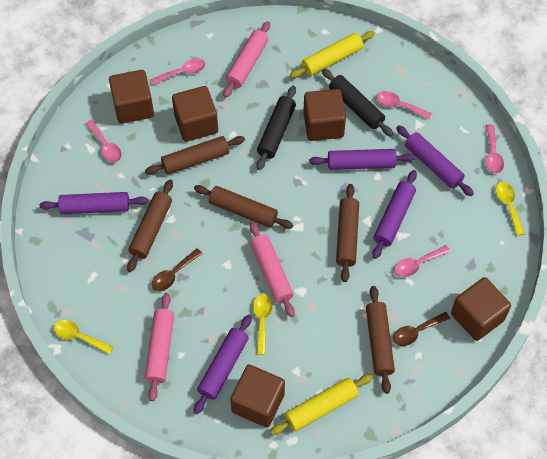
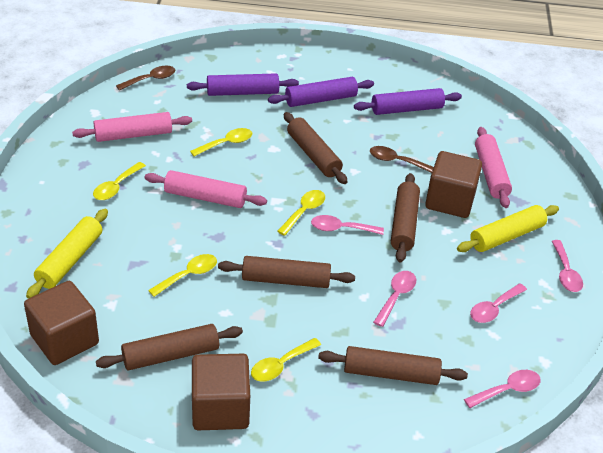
black rolling pin: 2 -> 0
brown cube: 5 -> 3
purple rolling pin: 5 -> 3
yellow spoon: 3 -> 5

